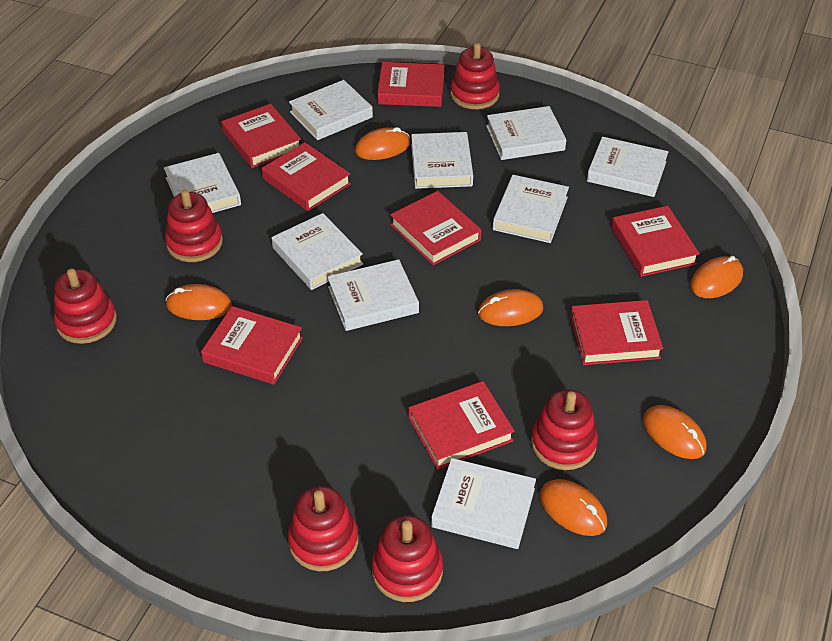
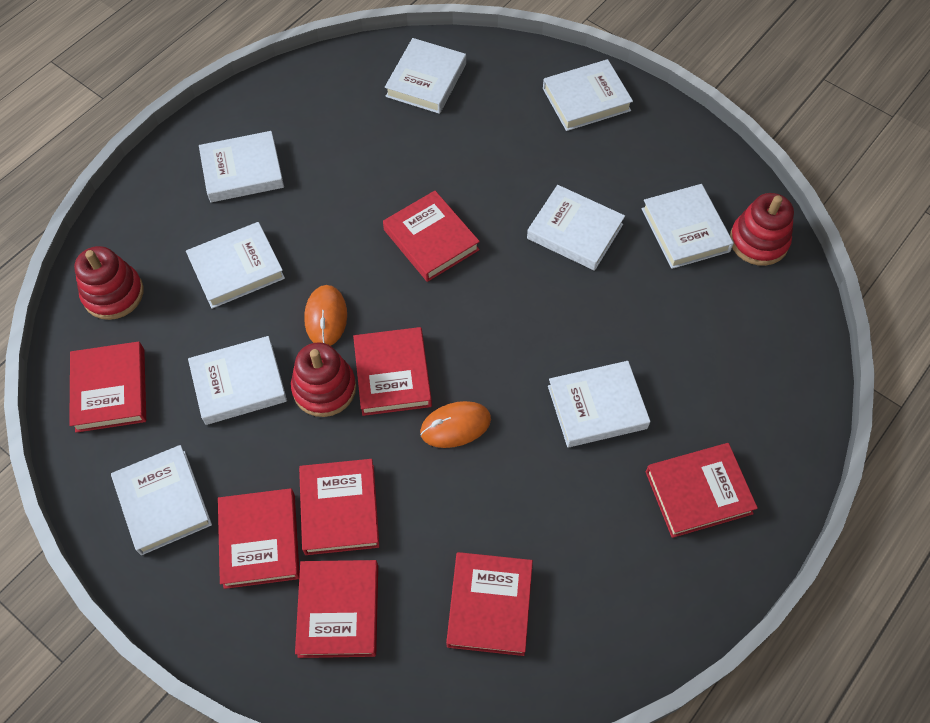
orange mouse: 6 -> 2
red stacking toy: 6 -> 3

